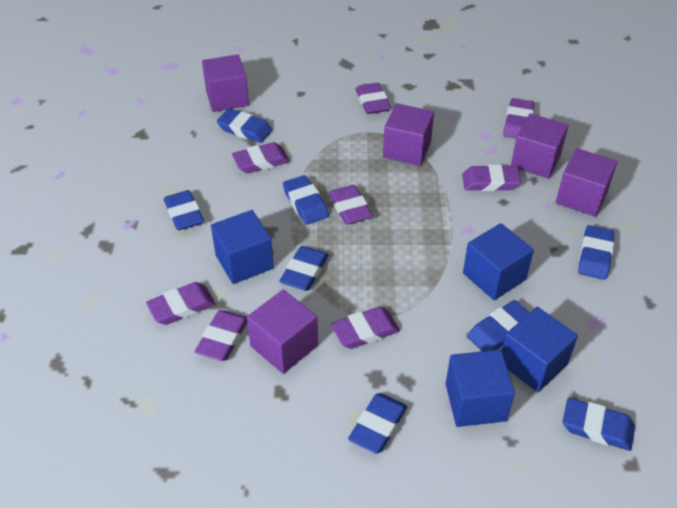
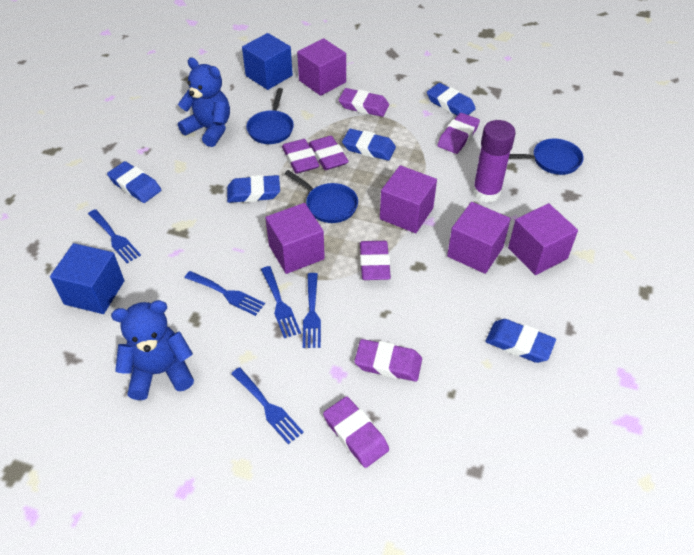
blue cube: 4 -> 2
blue eraser: 8 -> 5
blue fork: 0 -> 5
blue pan: 0 -> 3
blue teddy bear: 0 -> 2
purple eraser: 8 -> 7
purple glue stick: 0 -> 1

